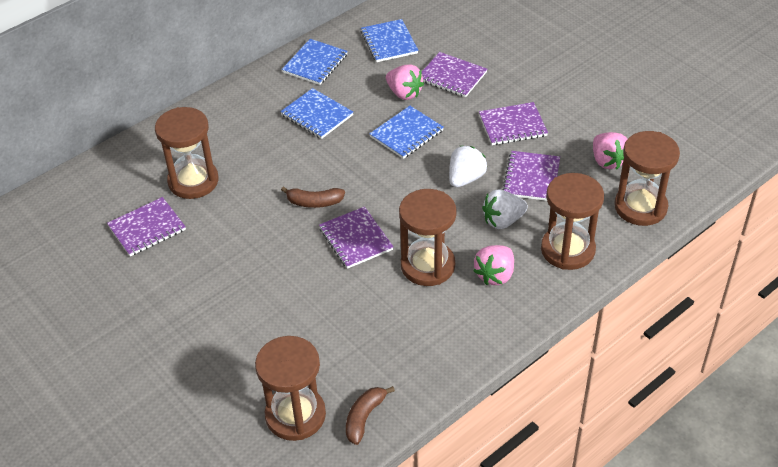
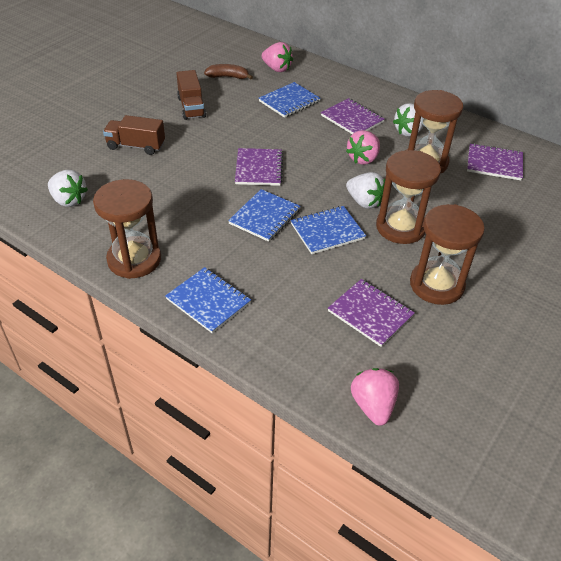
brown banana: 2 -> 1
brown hourglass: 5 -> 4
brown truck: 0 -> 2
purple notebook: 5 -> 4
white strawberry: 2 -> 3

